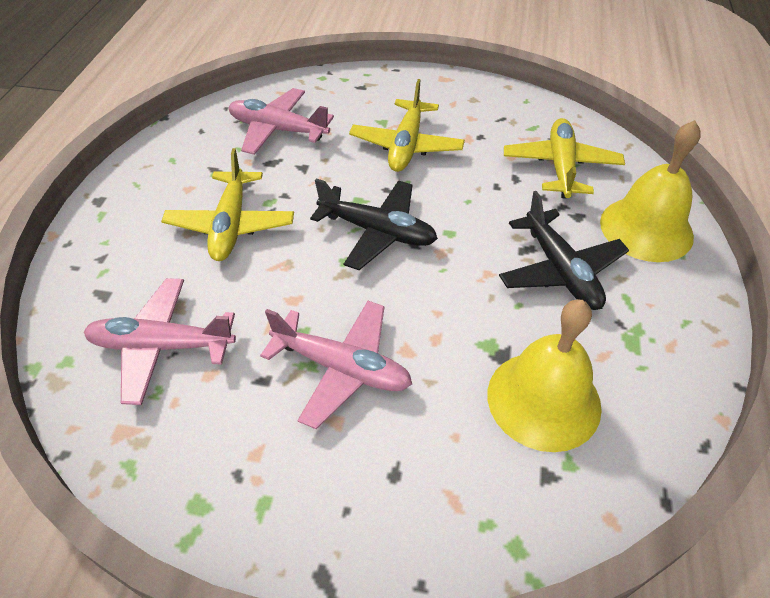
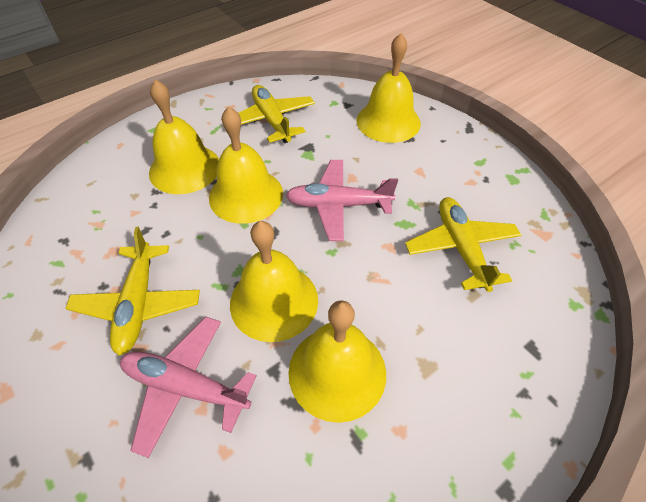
black plane: 2 -> 0
pink plane: 3 -> 2
yellow bell: 2 -> 5

